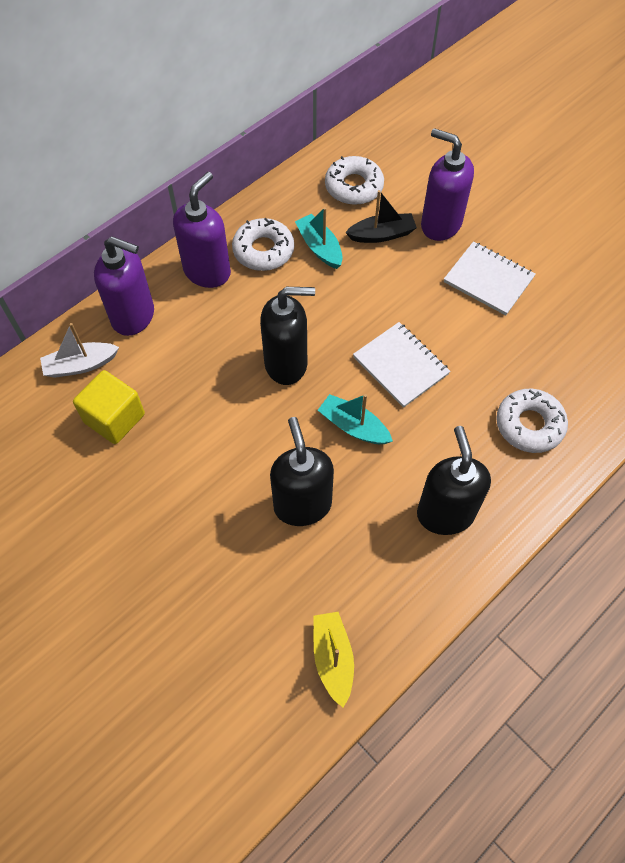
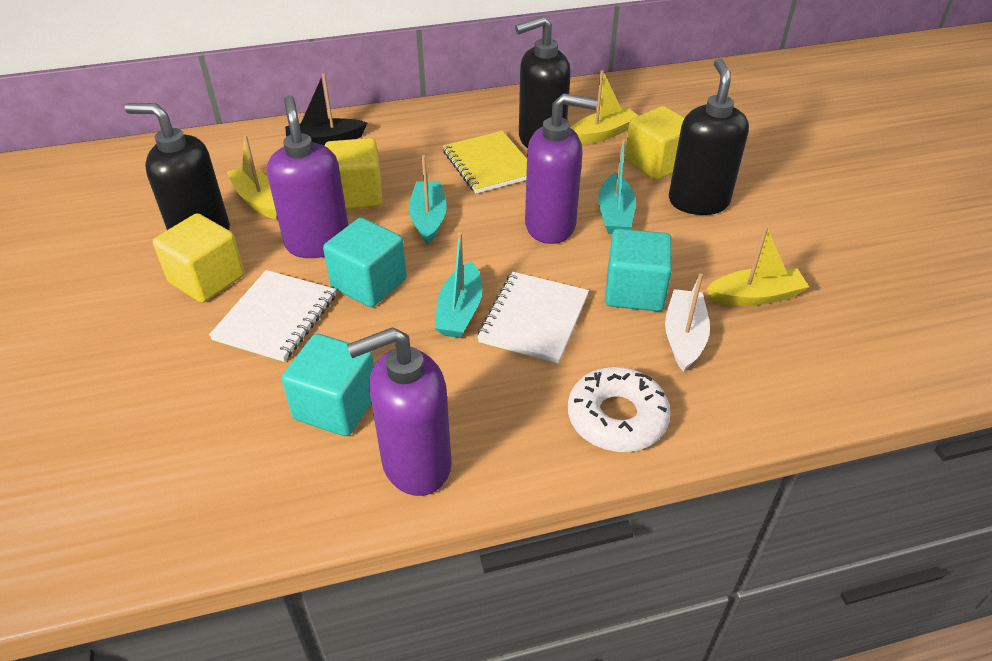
turquoise boat: 2 -> 3
turquoise cube: 0 -> 3
white donut: 3 -> 1
yellow boat: 1 -> 3
yellow cube: 1 -> 3
yellow notebook: 0 -> 1

